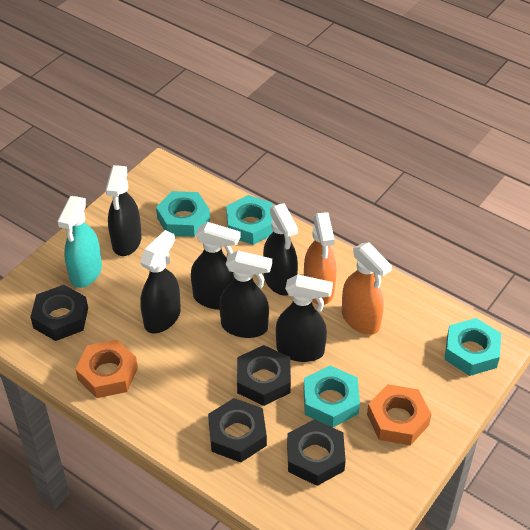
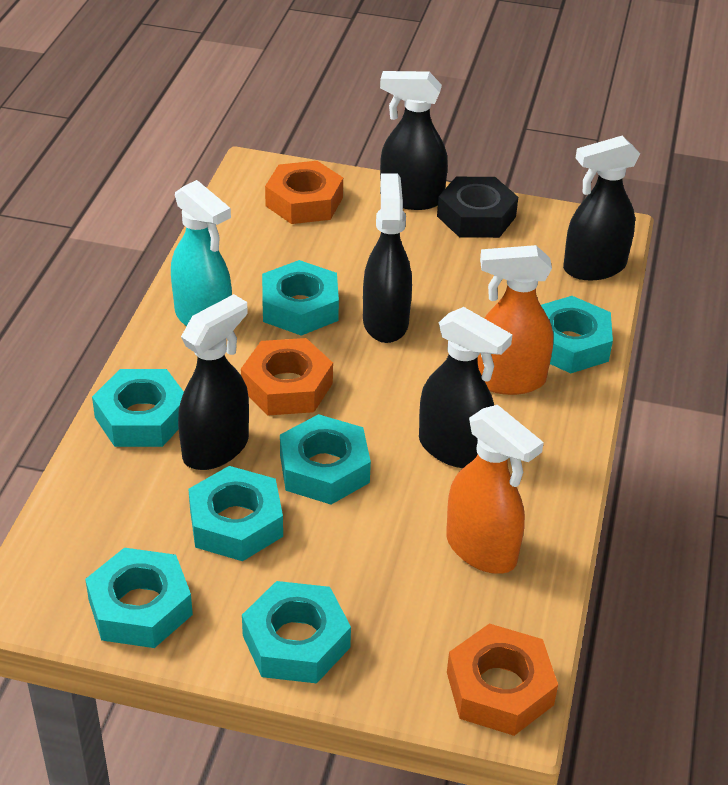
black nut: 4 -> 1
black spray bottle: 6 -> 5
orange nut: 2 -> 3
turquoise nut: 4 -> 7

